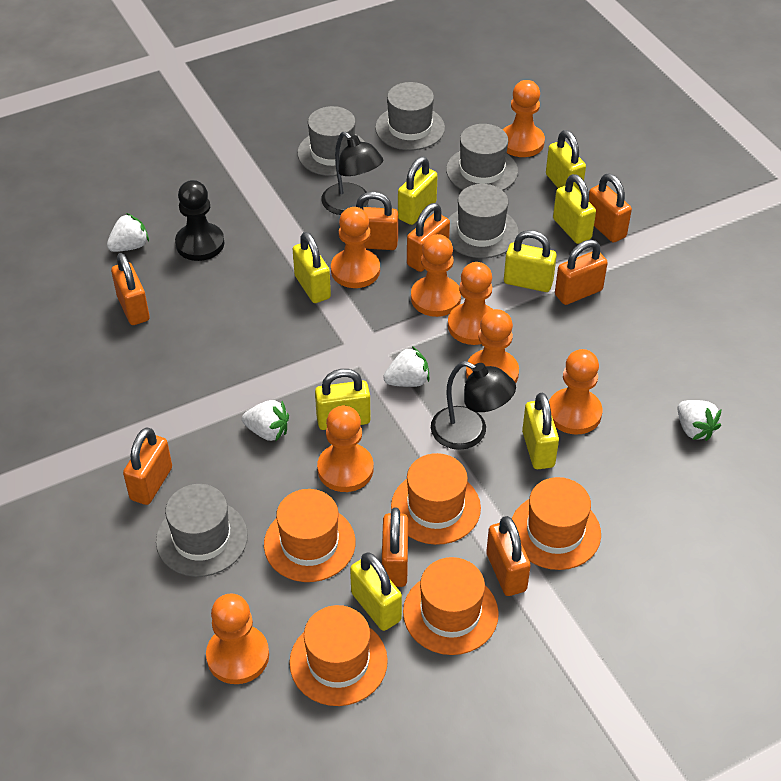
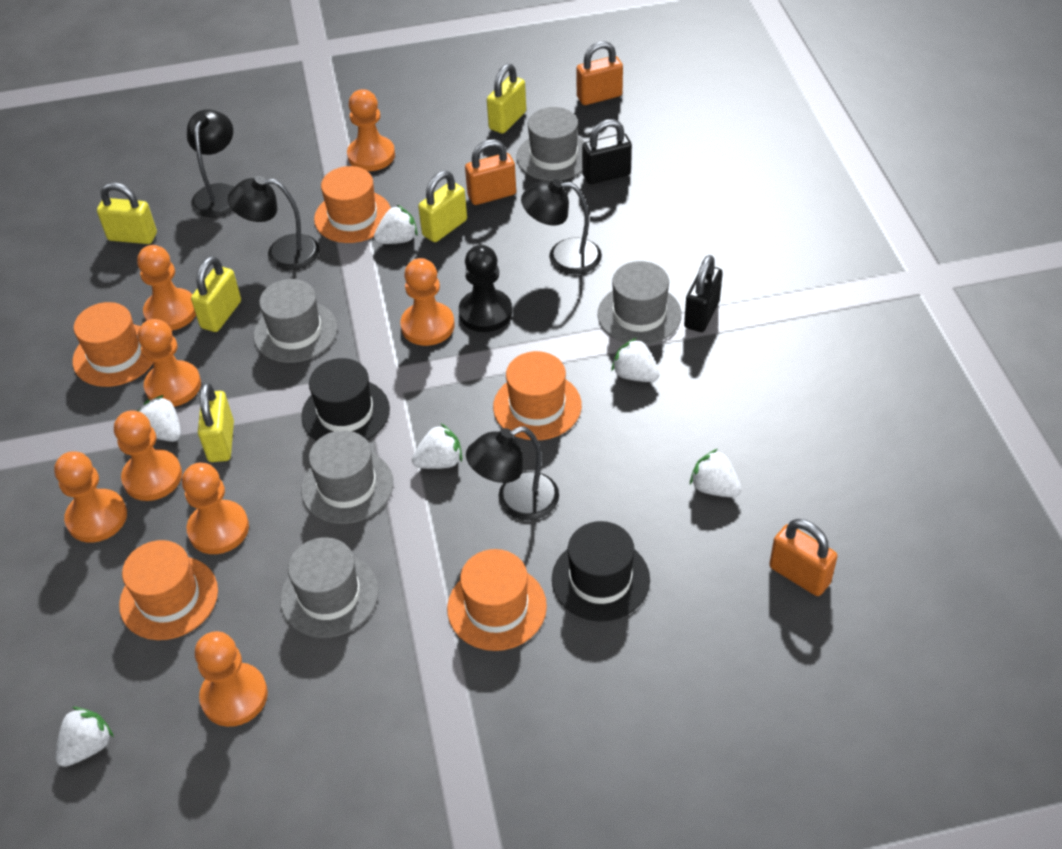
black hat: 0 -> 2
black lamp: 2 -> 4
black padlock: 0 -> 2
orange padlock: 8 -> 3
white strawberry: 4 -> 6
yellow padlock: 8 -> 5

